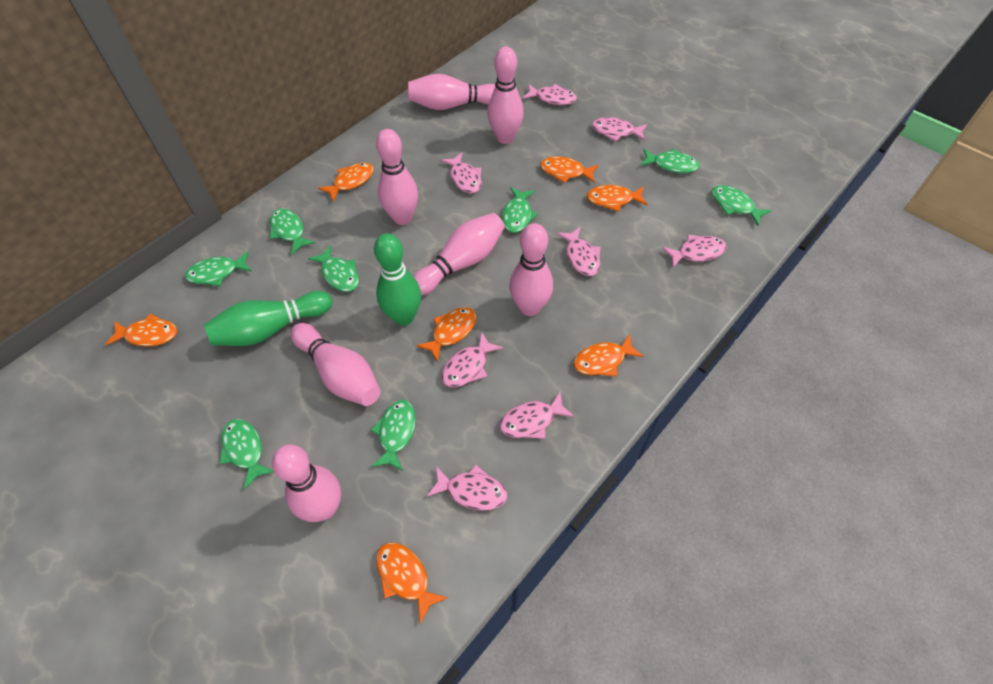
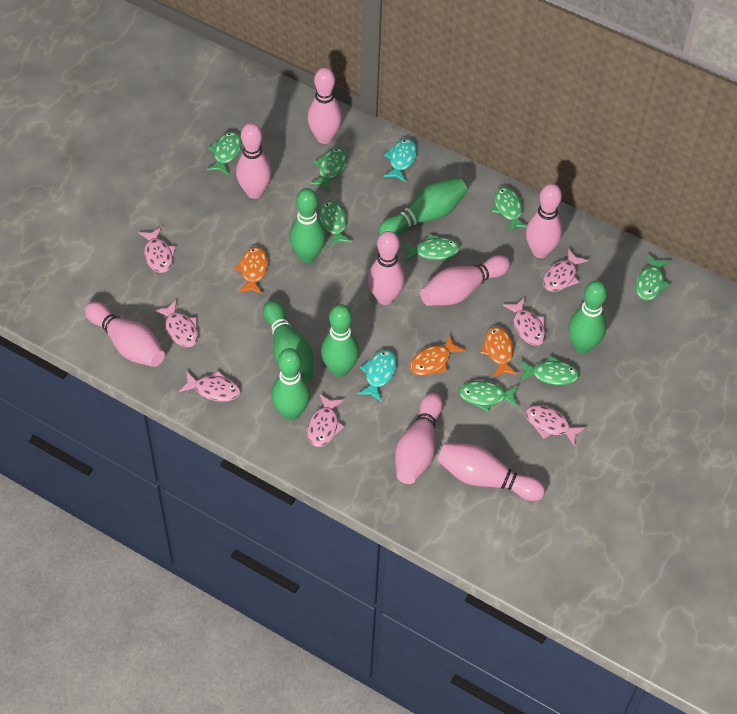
green bowling pin: 2 -> 6
orange fish: 7 -> 3
pink bowling pin: 7 -> 8
pink fish: 8 -> 7
turquoise fish: 0 -> 2

